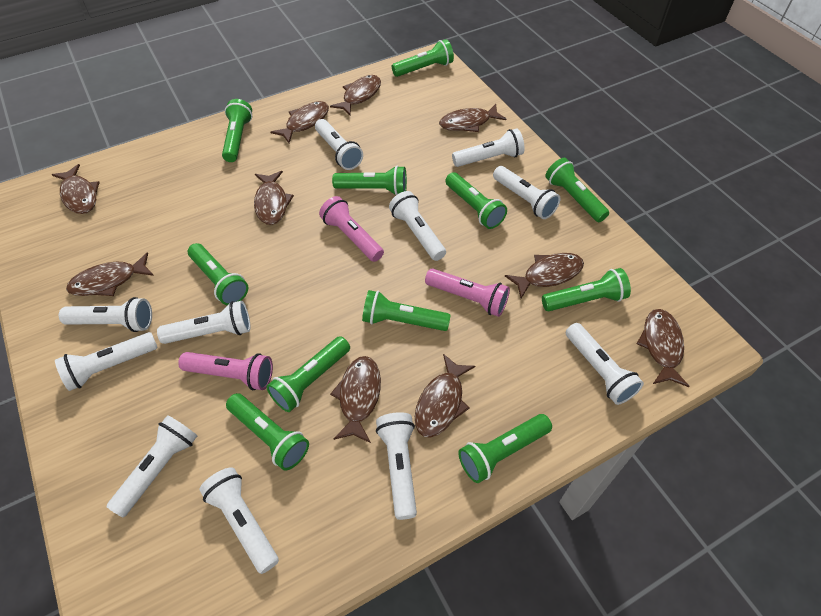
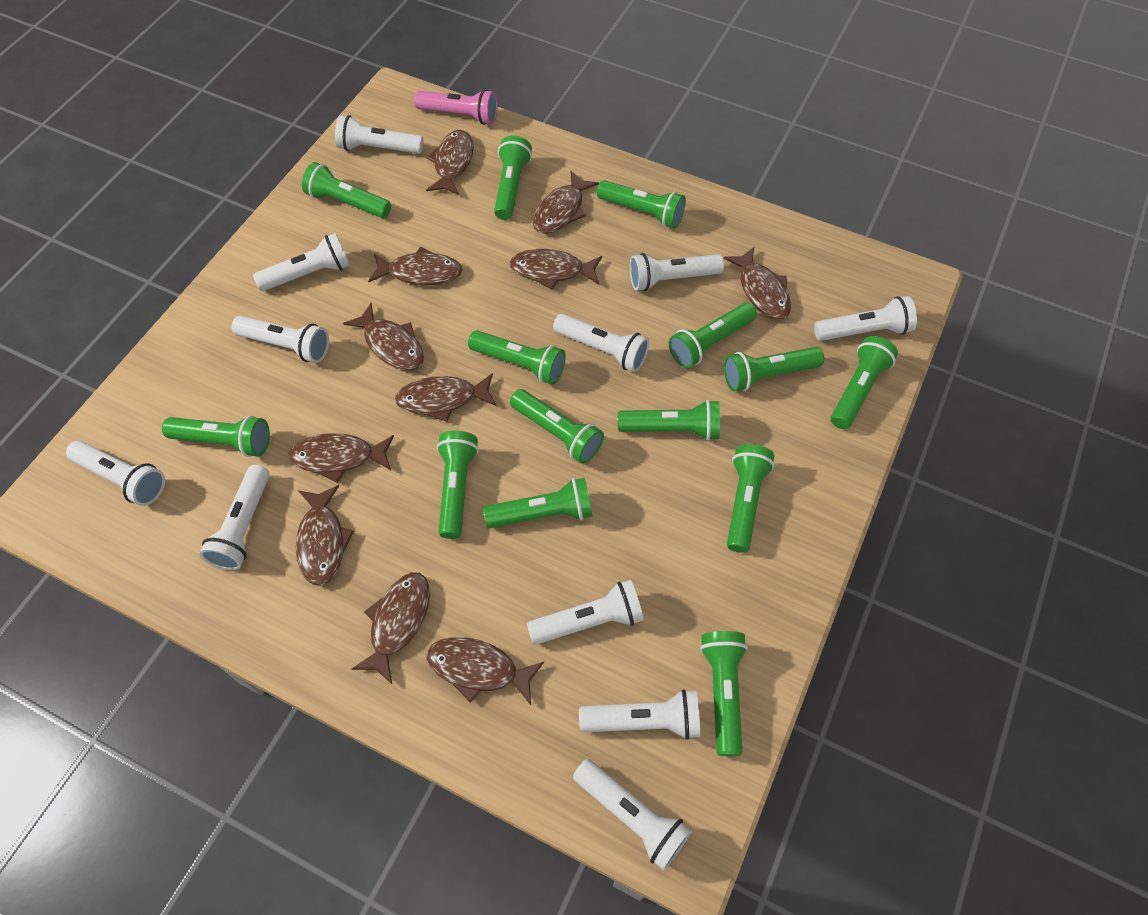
brown fish: 10 -> 11
green flashlight: 11 -> 14
pink flashlight: 3 -> 1

